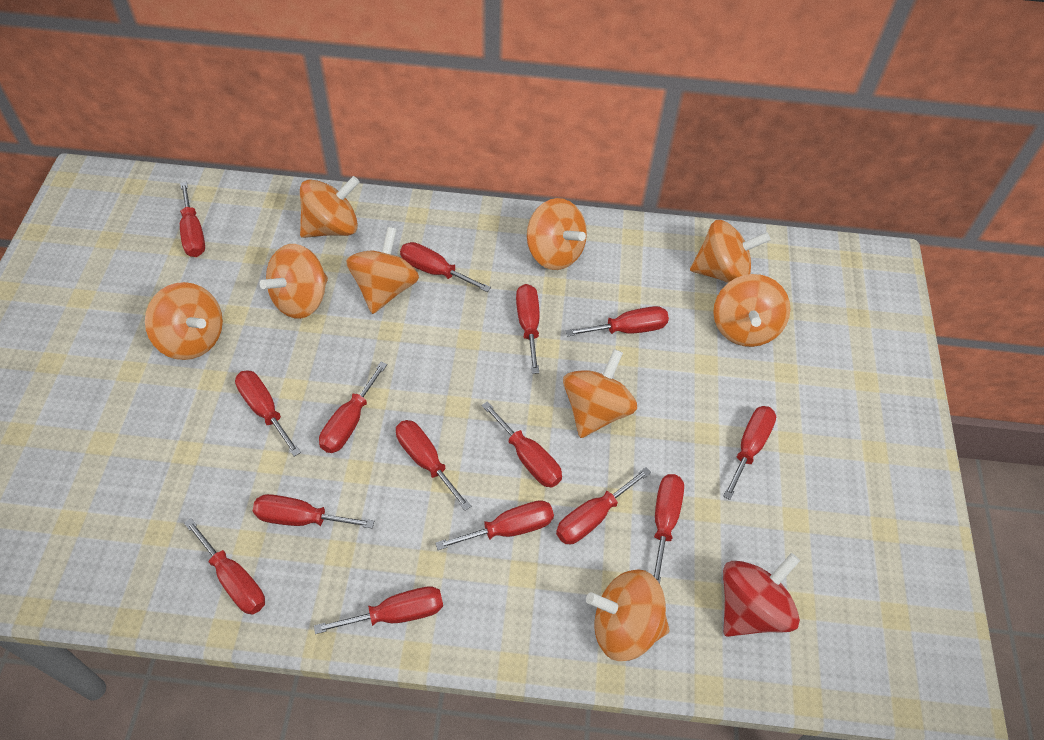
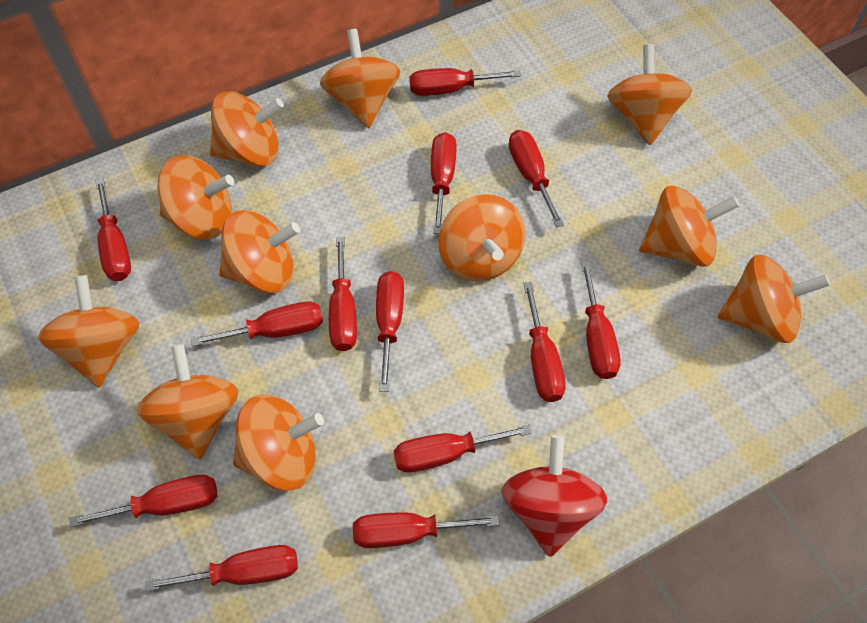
orange spinning top: 9 -> 11
red screwdriver: 15 -> 13

